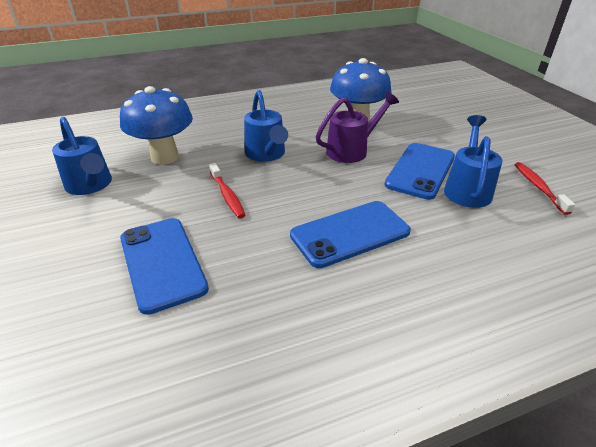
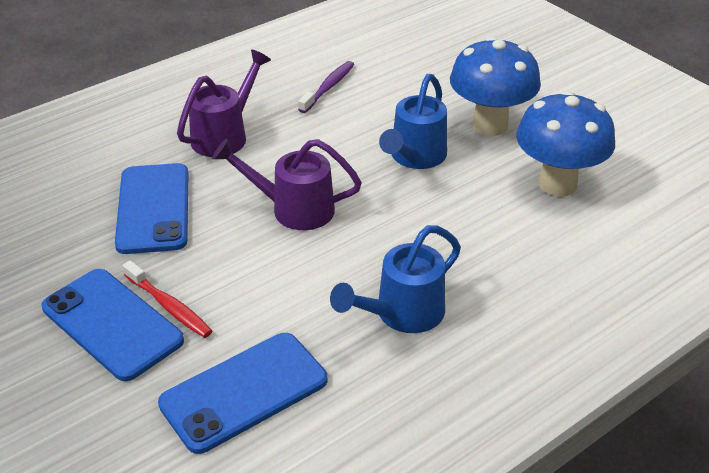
blue watering can: 3 -> 2
purple toothbrush: 0 -> 1
purple watering can: 1 -> 2
red toothbrush: 2 -> 1

